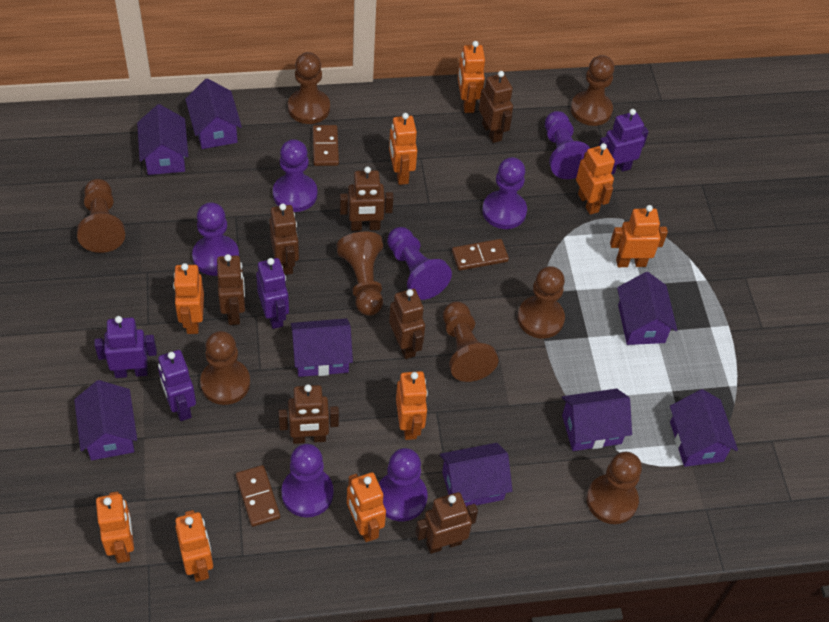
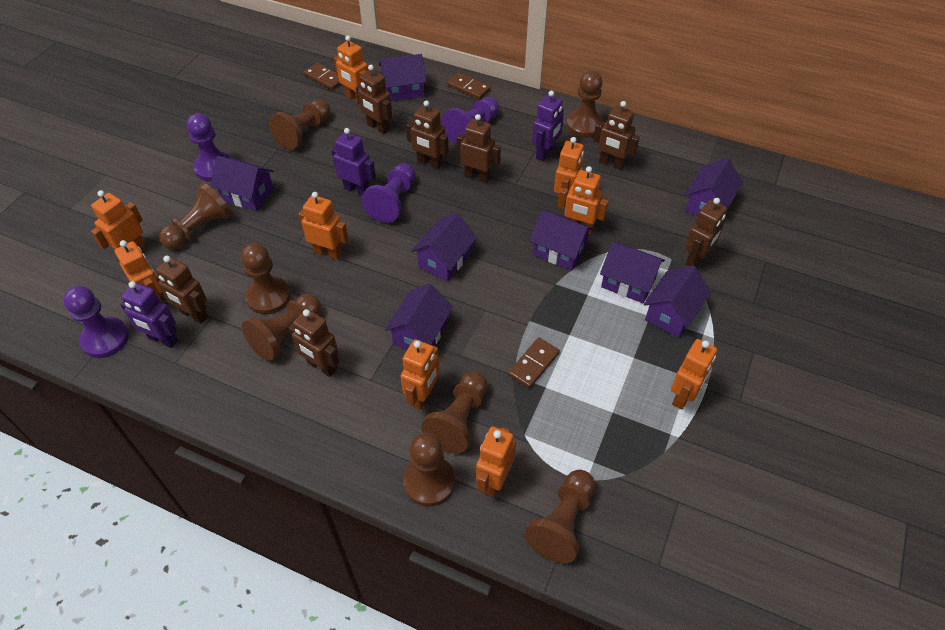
purple pawn: 7 -> 4
purple robot: 4 -> 3

